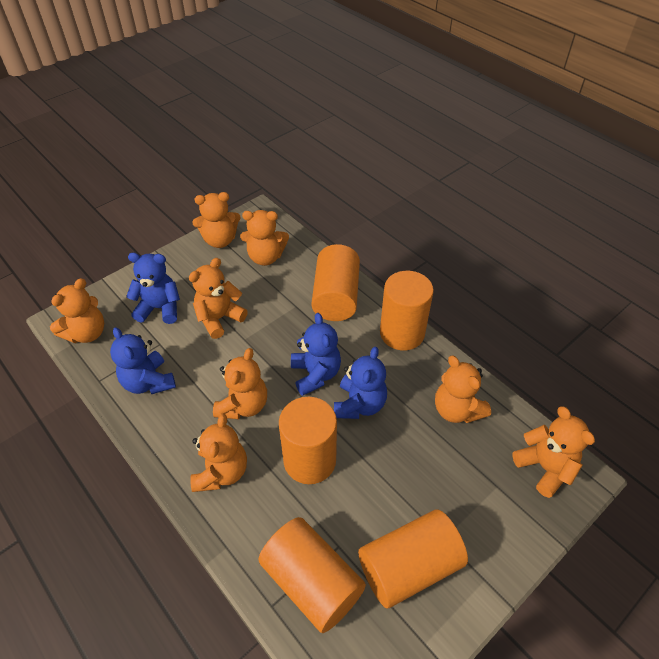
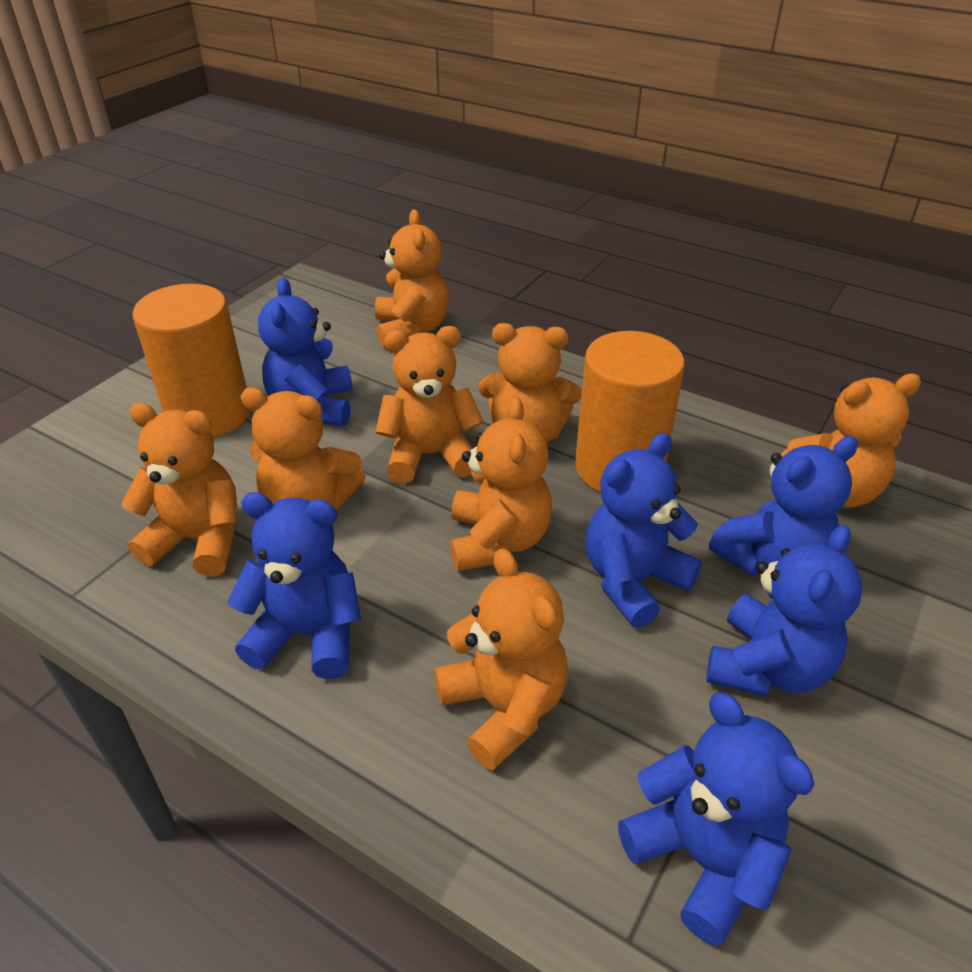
blue teddy bear: 4 -> 6
orange cylinder: 5 -> 2

